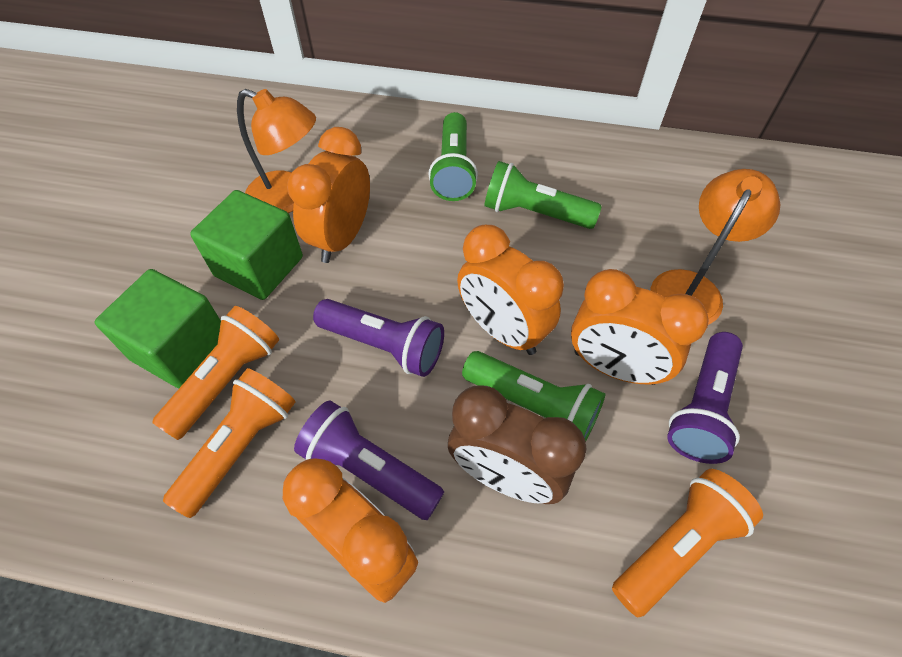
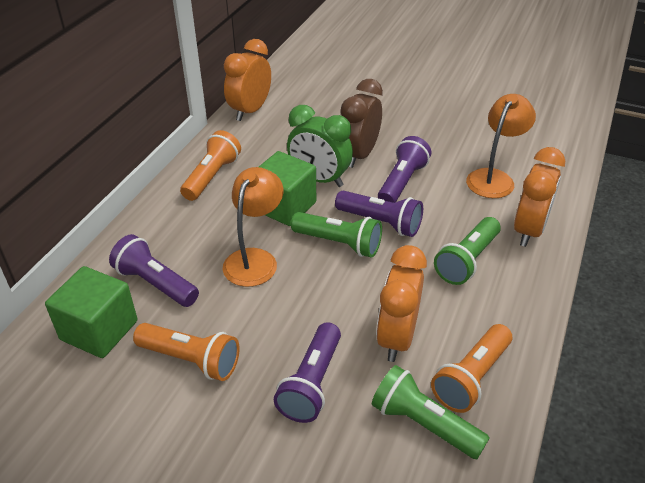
green clock: 0 -> 1
orange clock: 4 -> 3
purple flashlight: 3 -> 4

